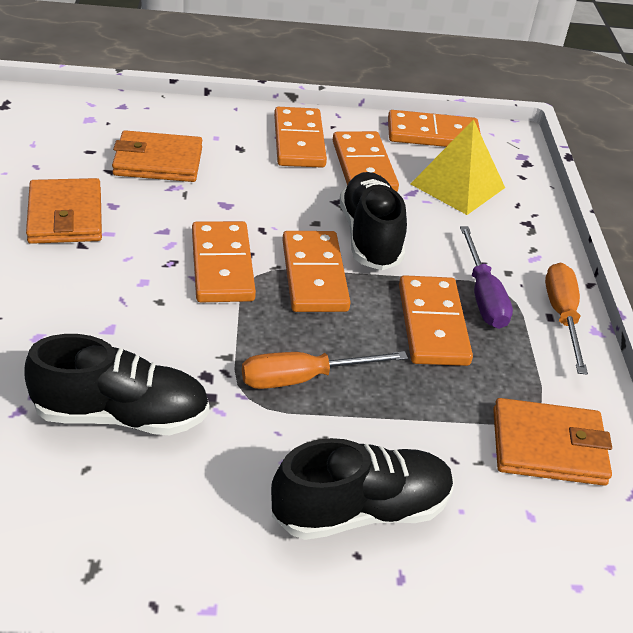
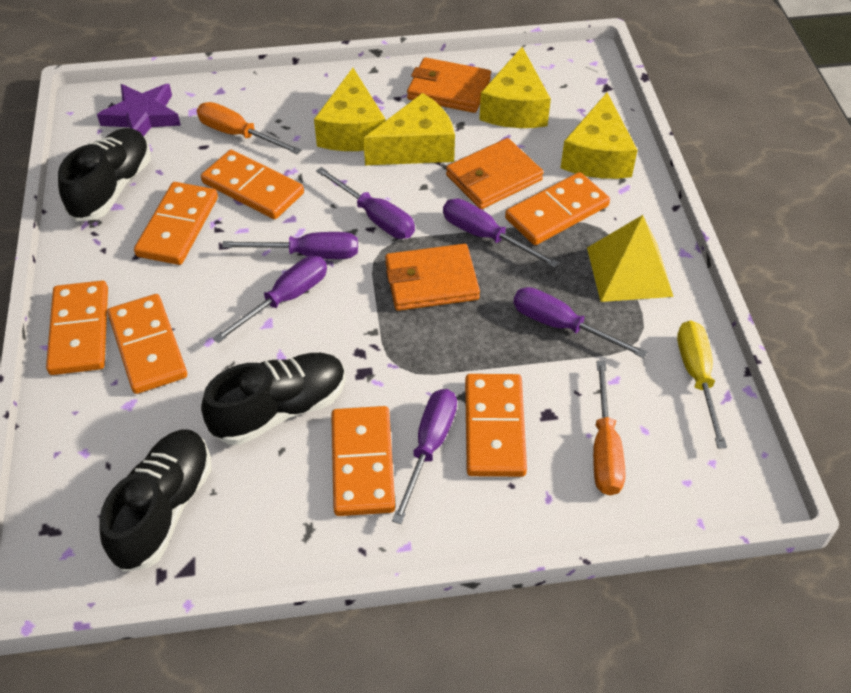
orange domino: 6 -> 7
purple screwdriver: 1 -> 6
purple star: 0 -> 1
yellow cheese: 0 -> 4
yellow screwdriver: 0 -> 1

